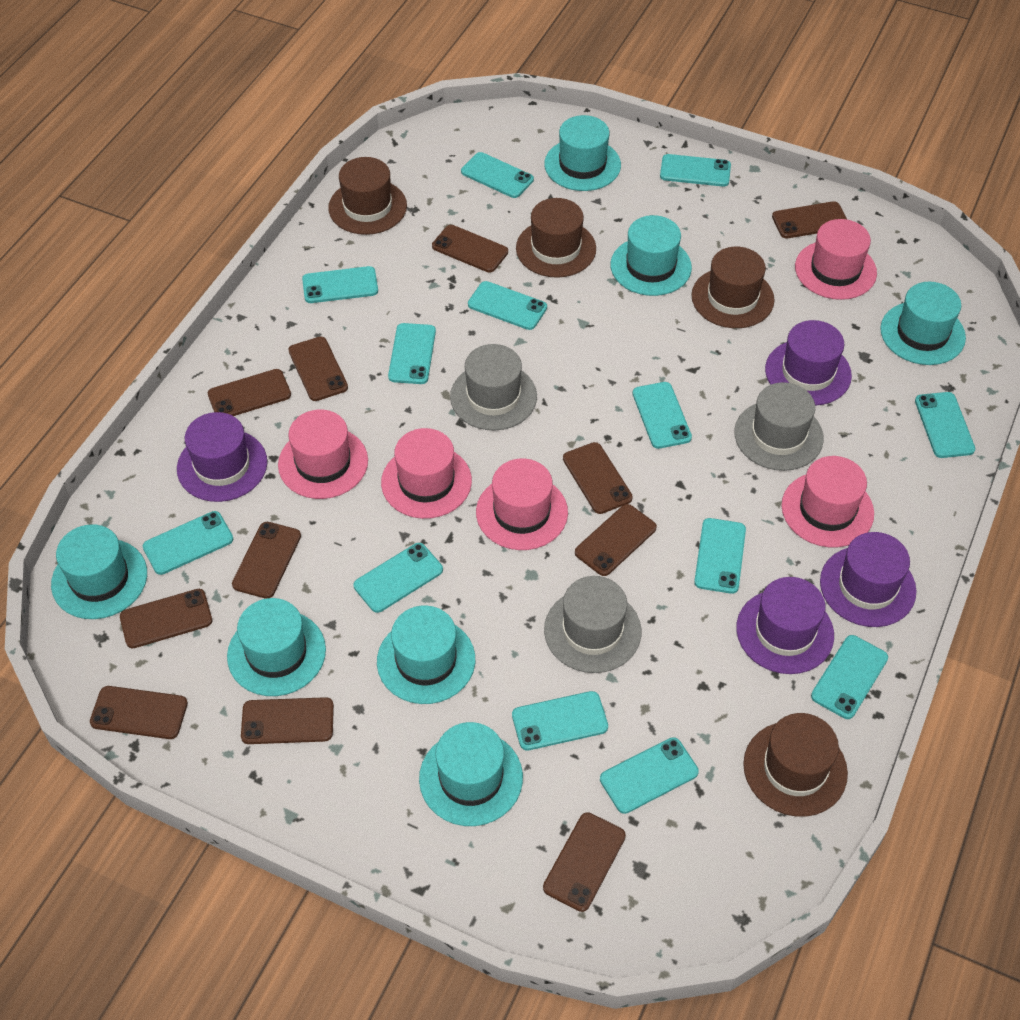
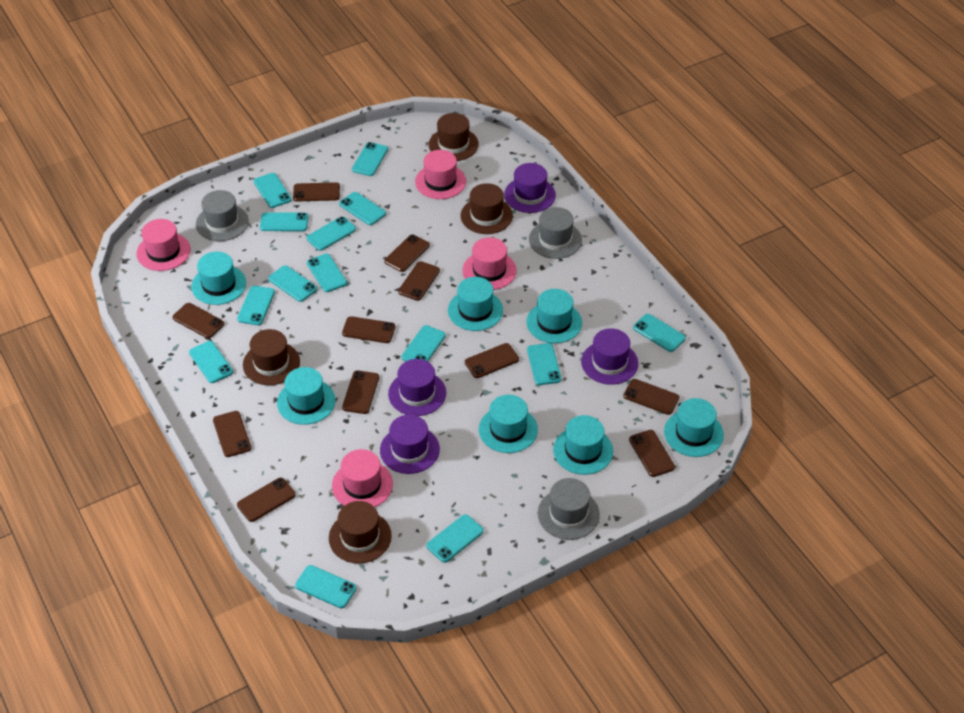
pink hat: 5 -> 4
turquoise phone: 13 -> 14

